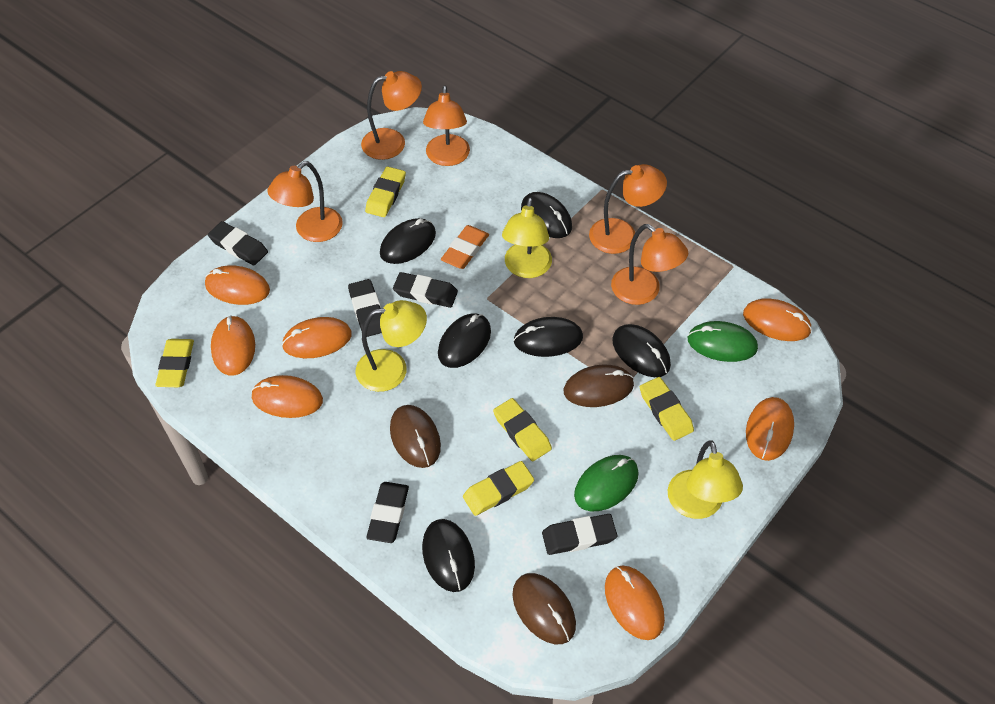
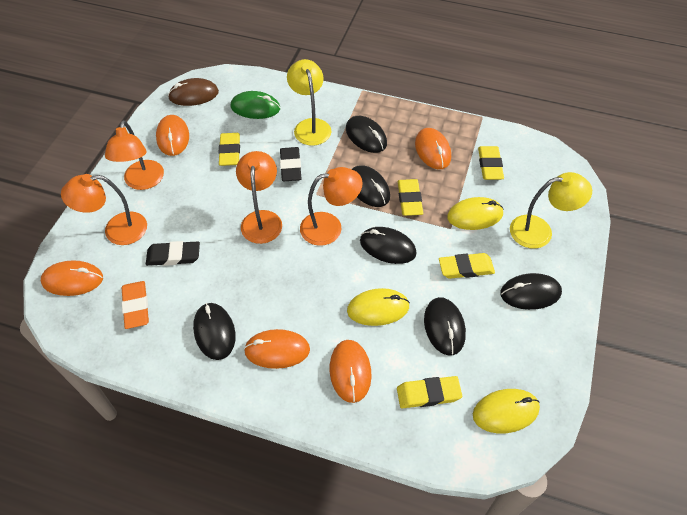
black eraser: 5 -> 2
brown mouse: 3 -> 1
green mouse: 2 -> 1
orange lamp: 5 -> 4
orange mouse: 7 -> 5
yellow lamp: 3 -> 2
yellow mouse: 0 -> 3

